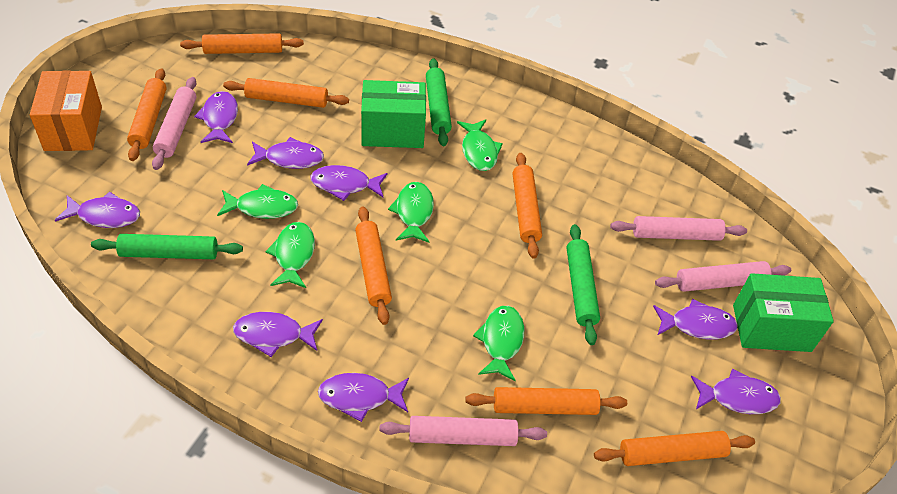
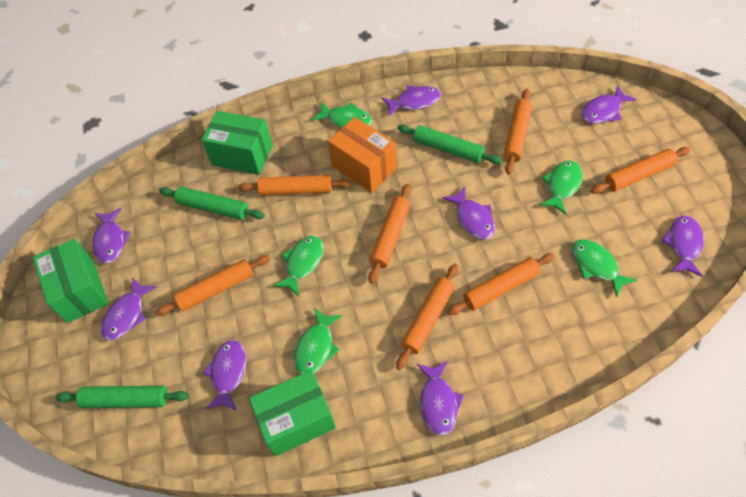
green box: 2 -> 3
pink rolling pin: 4 -> 0

